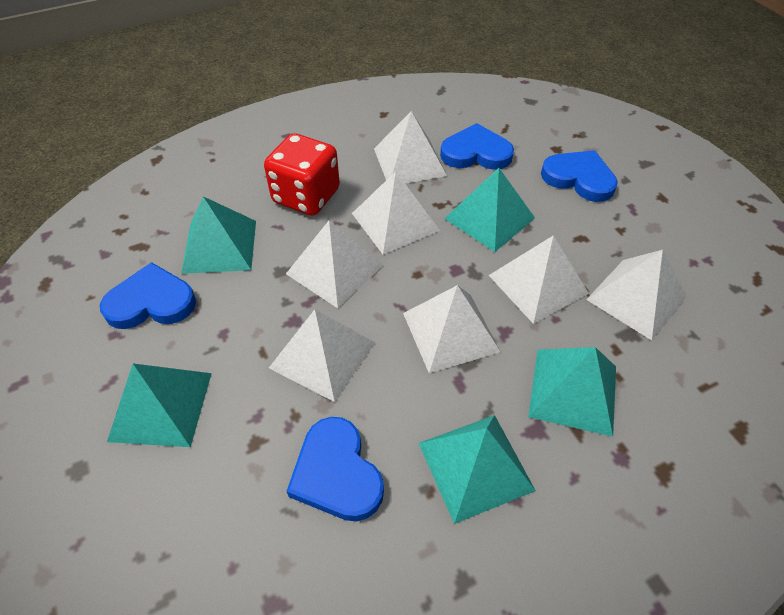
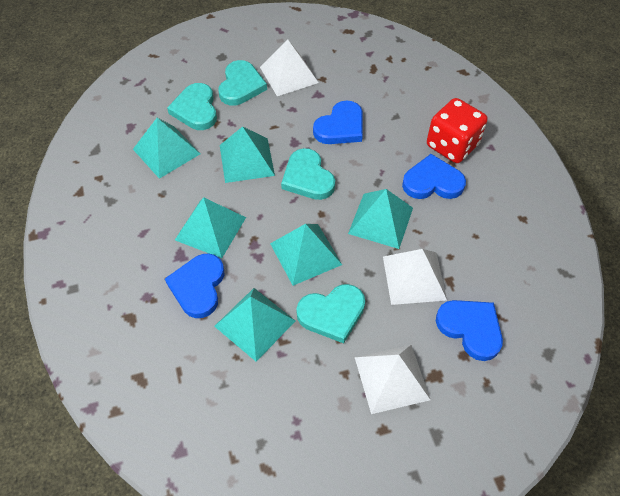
turquoise heart: 0 -> 4
turquoise pyramid: 5 -> 6
white pyramid: 7 -> 3

